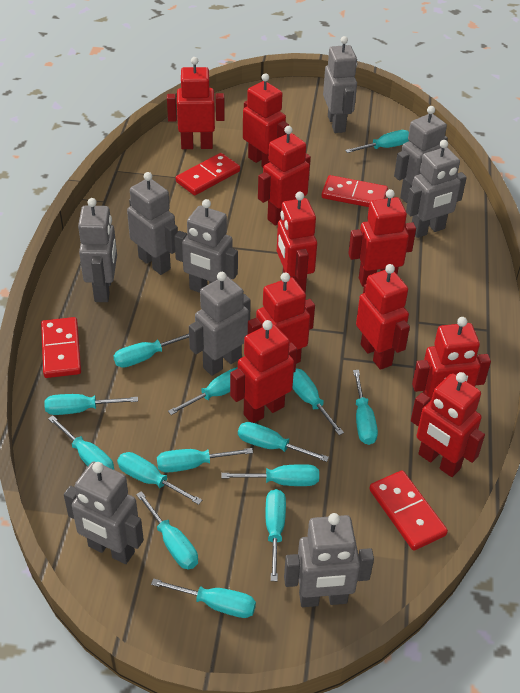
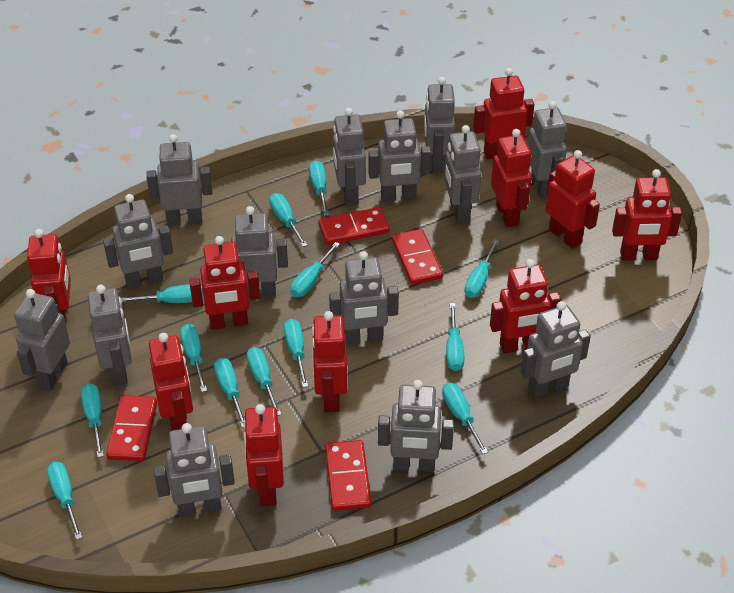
grey robot: 9 -> 14
turquoise screwdriver: 14 -> 13

